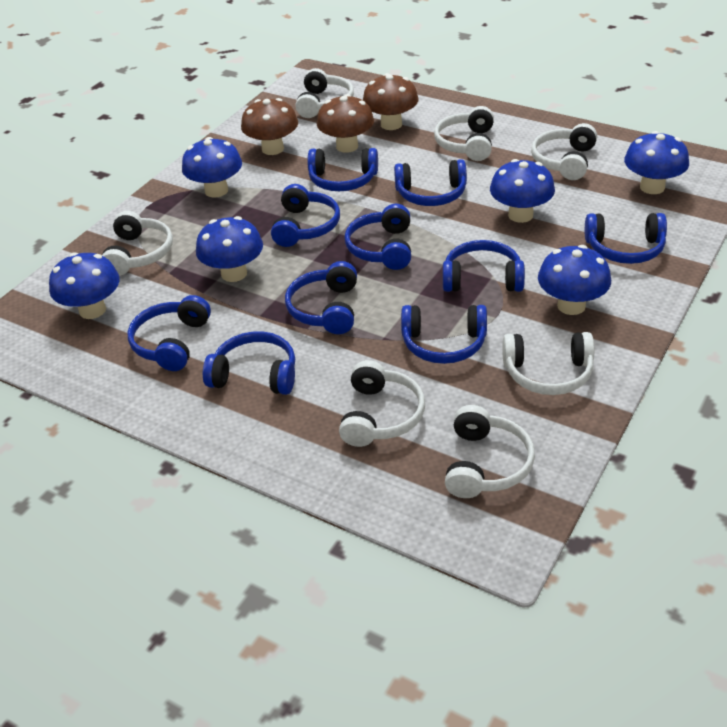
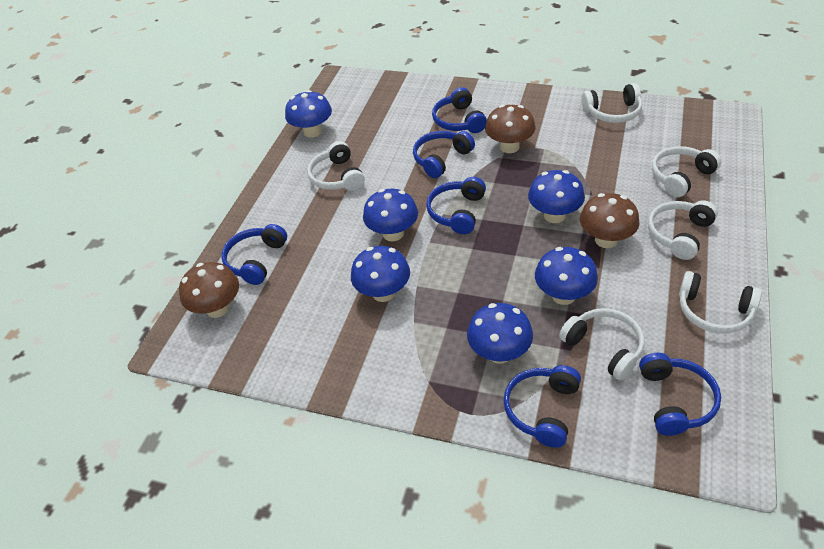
blue headphones: 10 -> 6
white headphones: 7 -> 6

